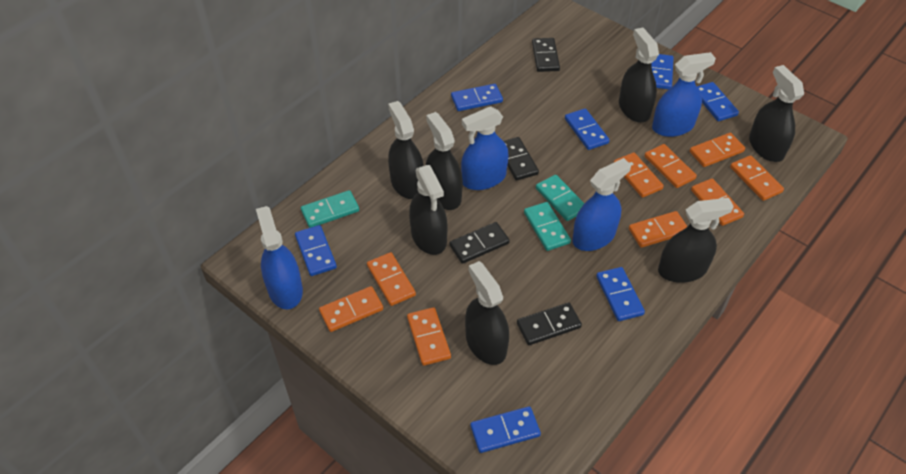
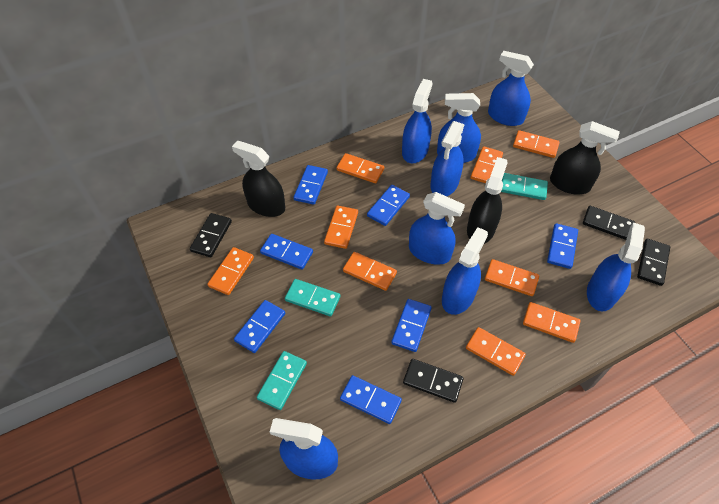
black spray bottle: 7 -> 3
blue spray bottle: 4 -> 8

